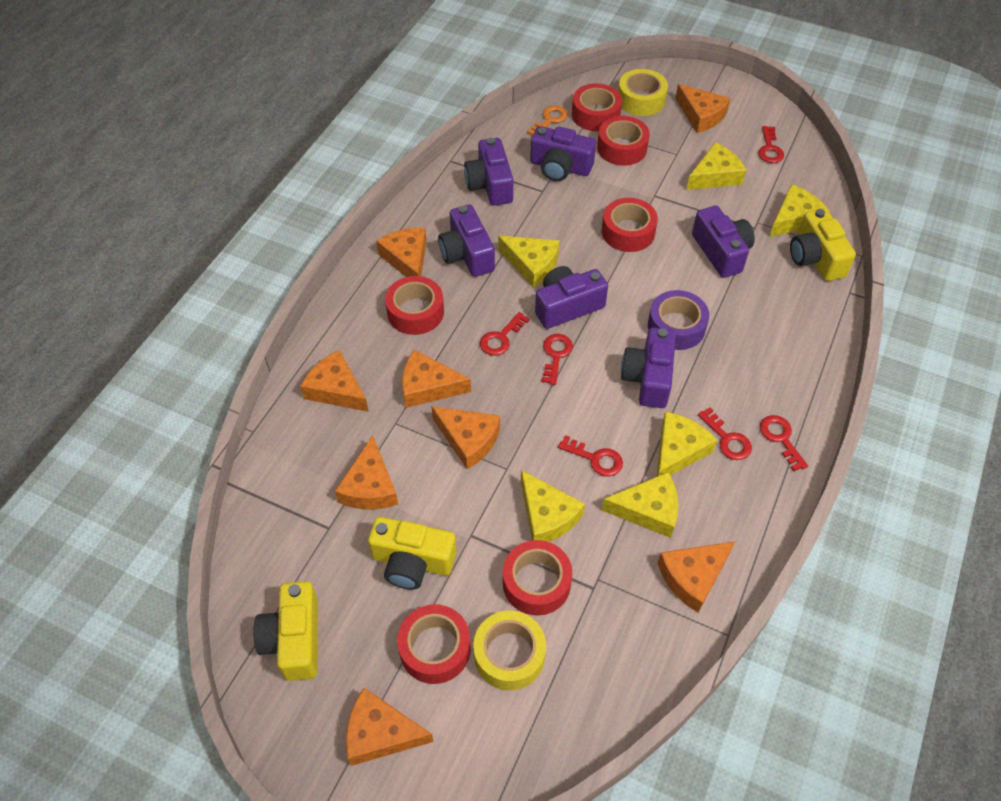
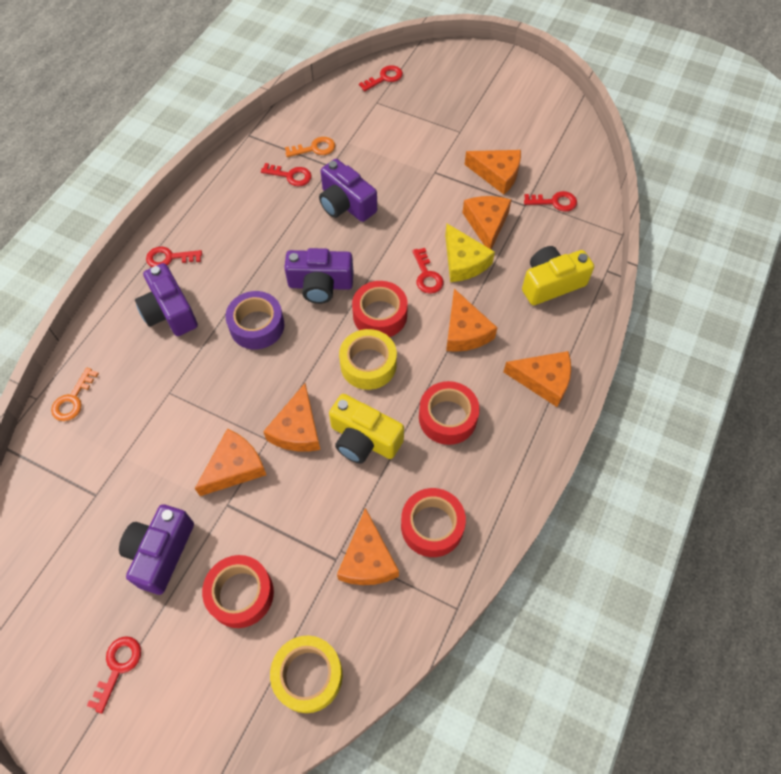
orange cheese: 8 -> 7
orange key: 1 -> 2
purple camera: 6 -> 4
red tape: 6 -> 4
yellow camera: 3 -> 2
yellow cheese: 6 -> 1

